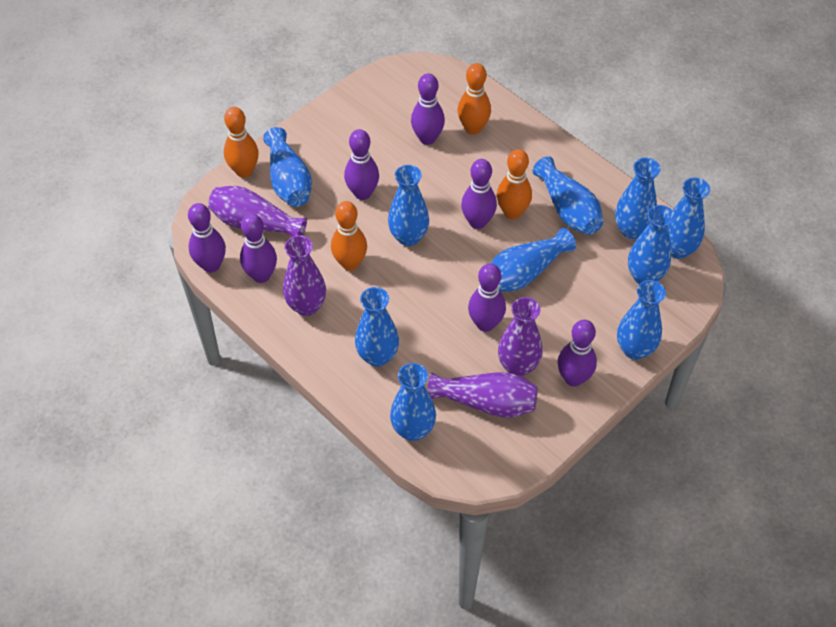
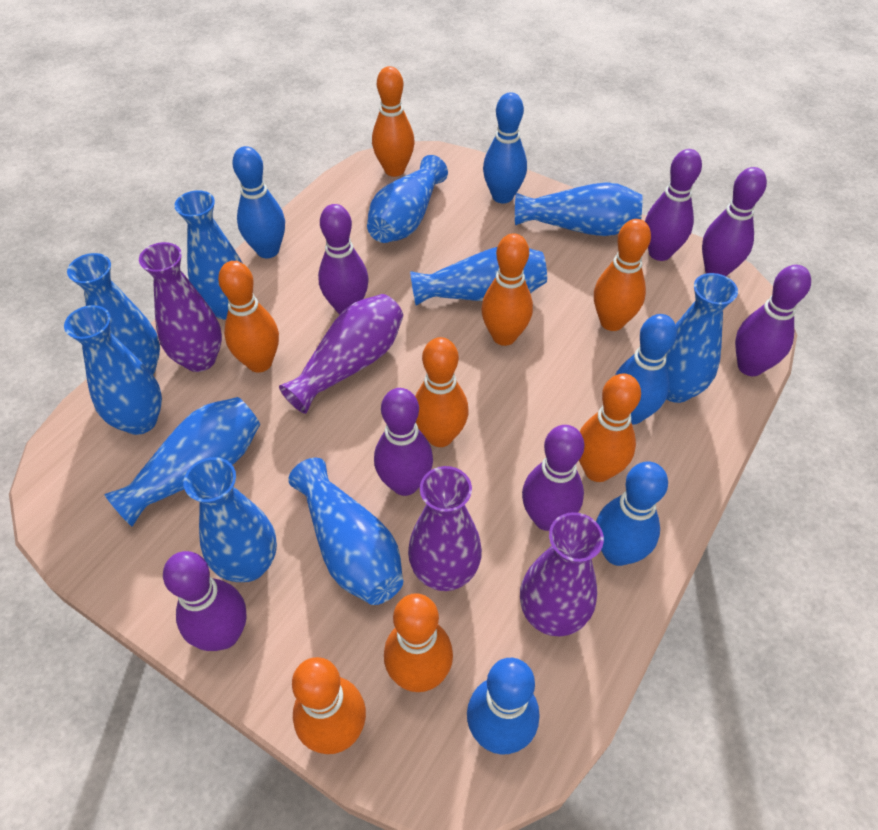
blue bowling pin: 0 -> 5
orange bowling pin: 4 -> 8

